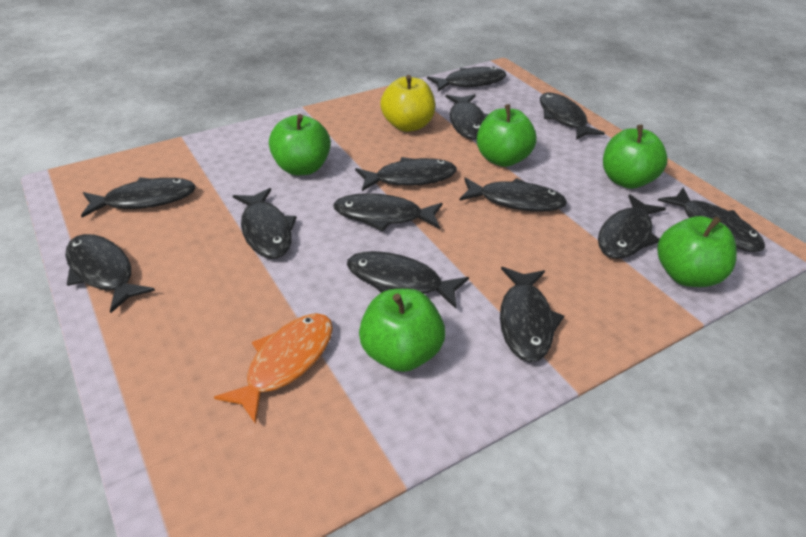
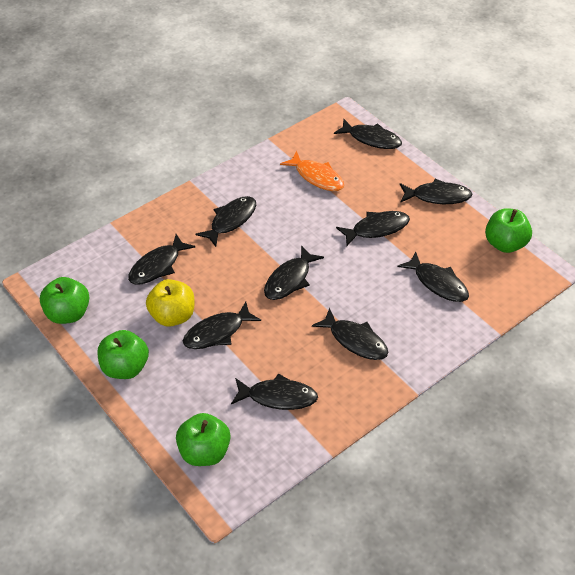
black fish: 13 -> 10
green apple: 5 -> 4

